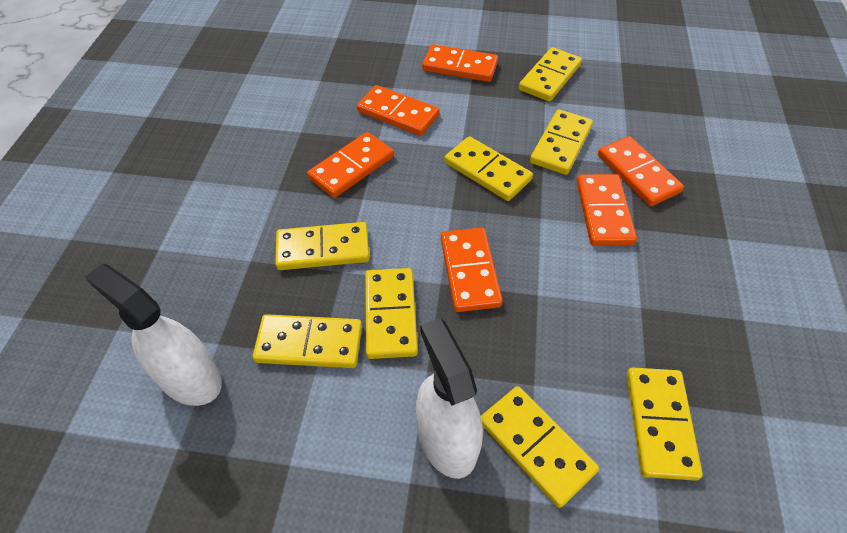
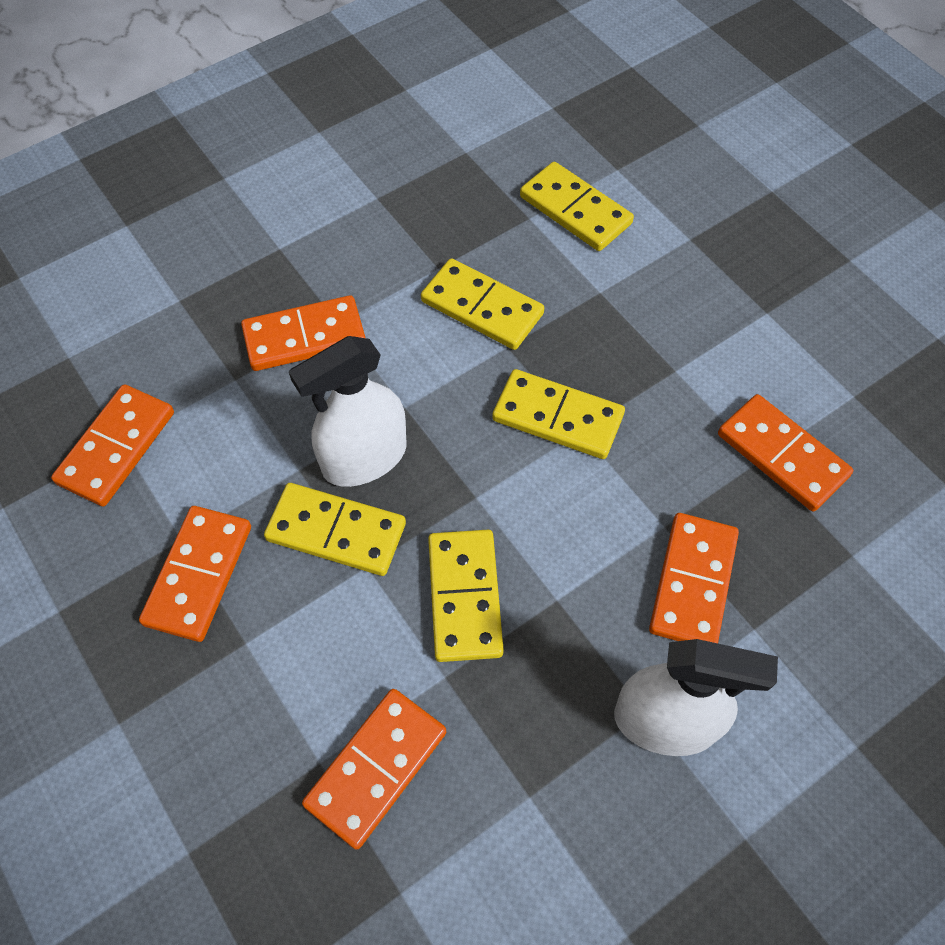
yellow domino: 8 -> 5

